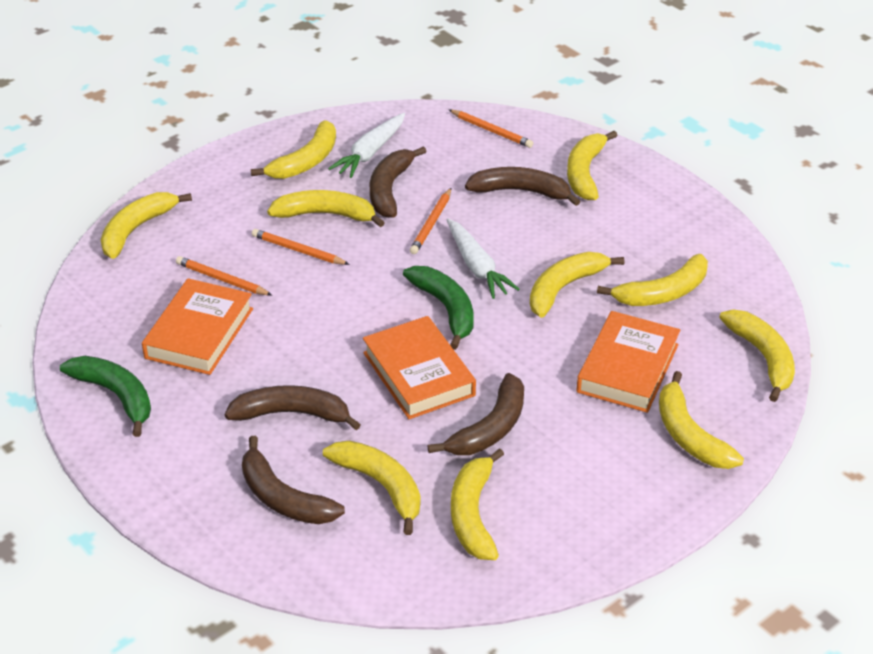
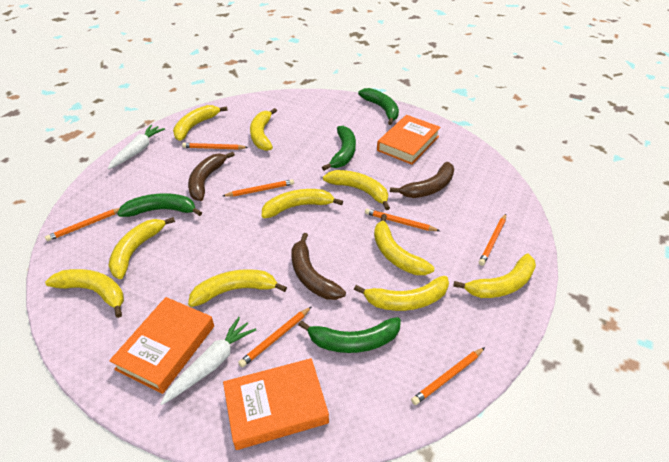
brown banana: 5 -> 3
green banana: 2 -> 4
orange pencil: 4 -> 7

